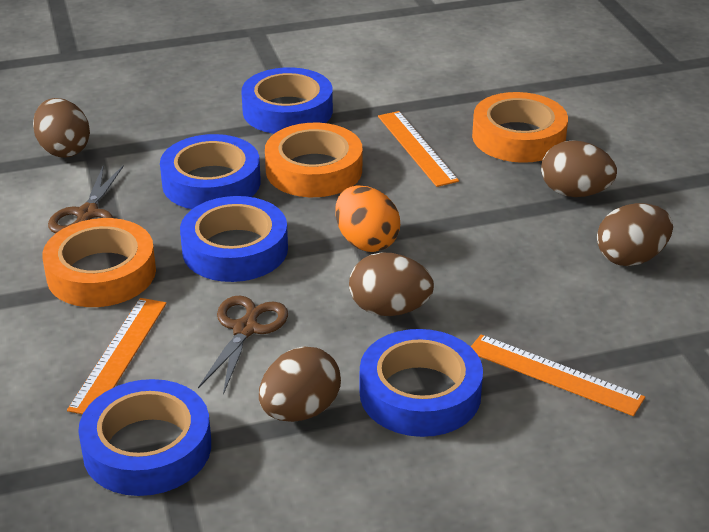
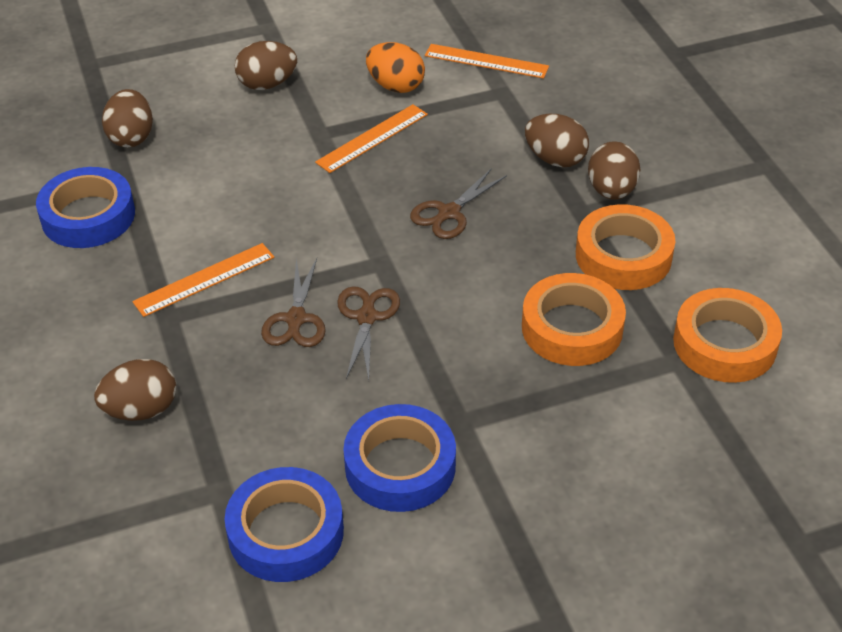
blue tape: 5 -> 3
brown scissors: 2 -> 3

